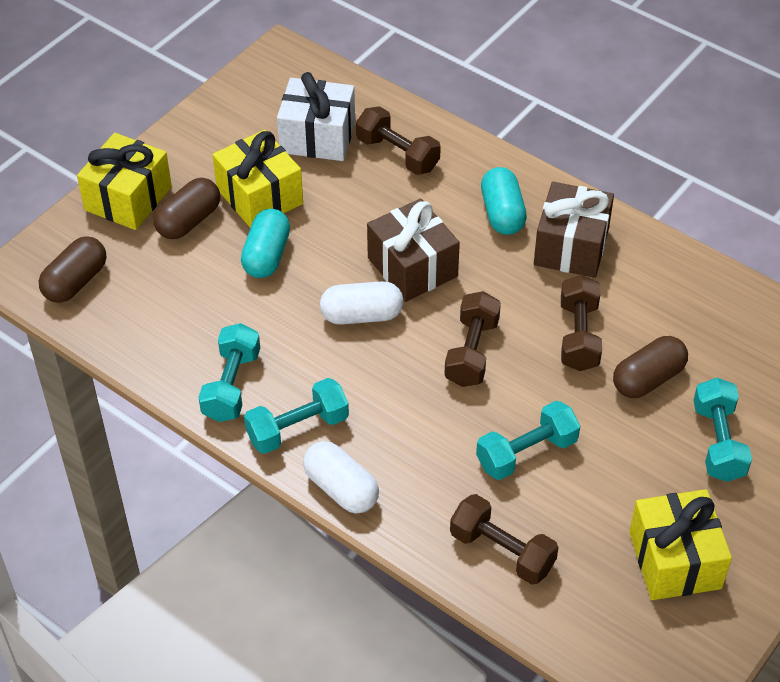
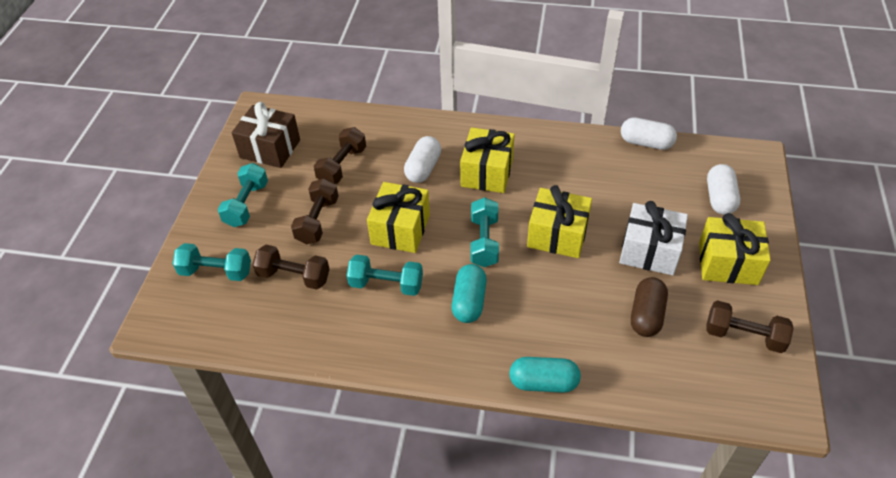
brown capsule: 3 -> 1
brown gift: 2 -> 1
white capsule: 2 -> 3
yellow gift: 3 -> 4

